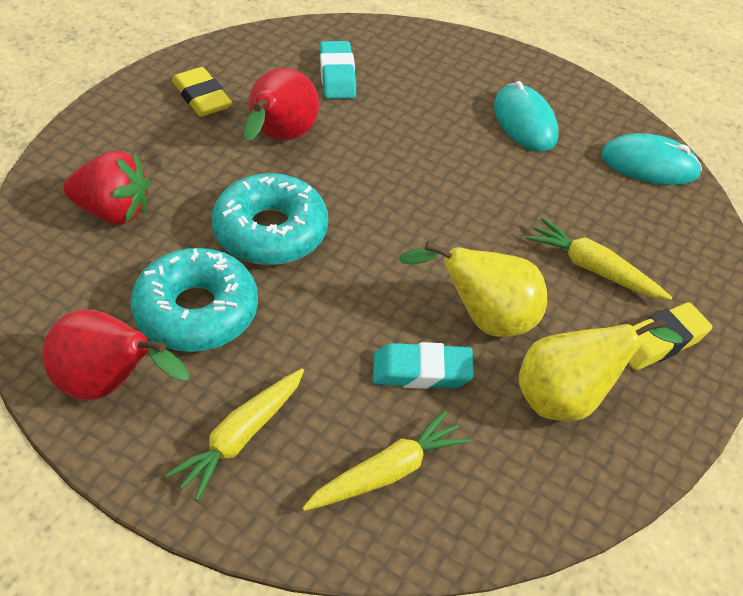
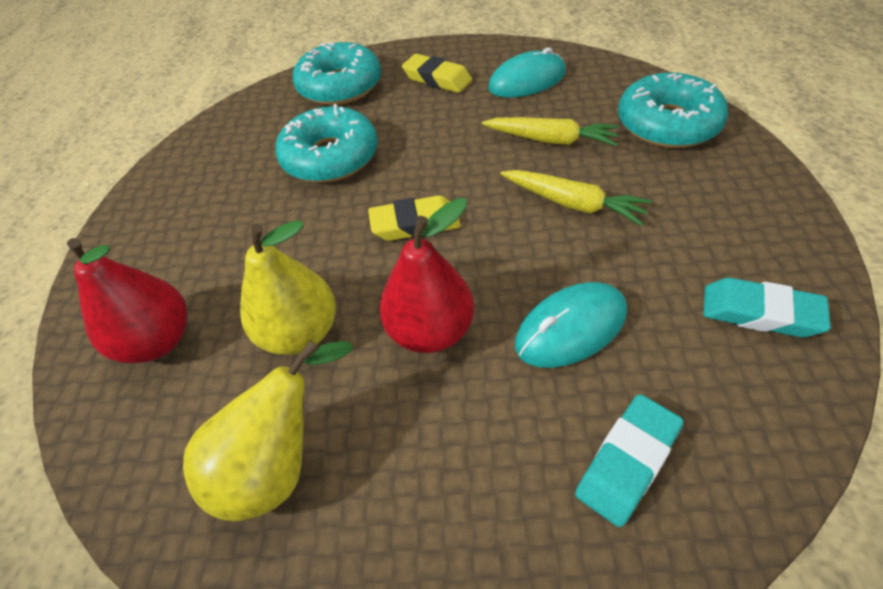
red strawberry: 1 -> 0
turquoise donut: 2 -> 3
yellow carrot: 3 -> 2

